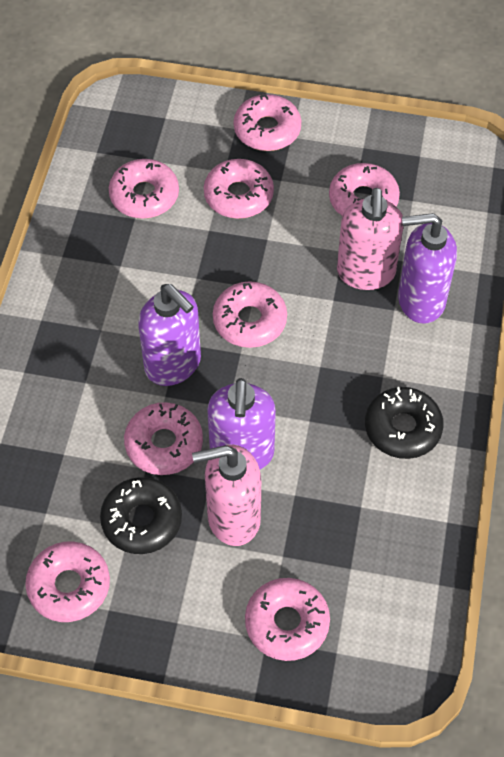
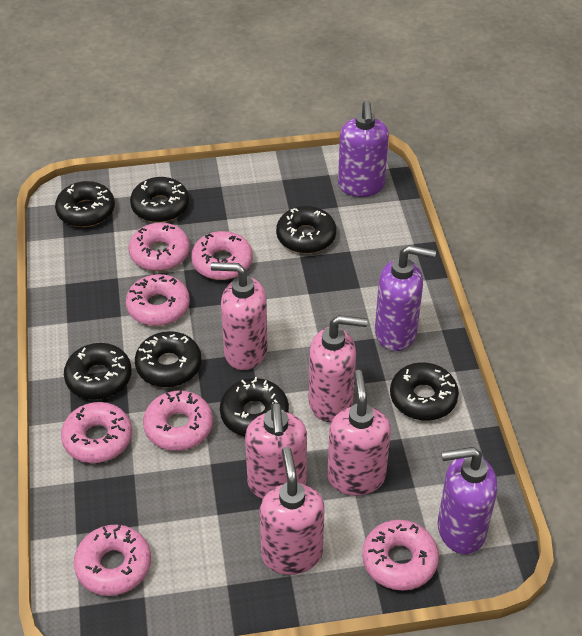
black donut: 2 -> 7
pink donut: 8 -> 7
pink soap dispenser: 2 -> 5

